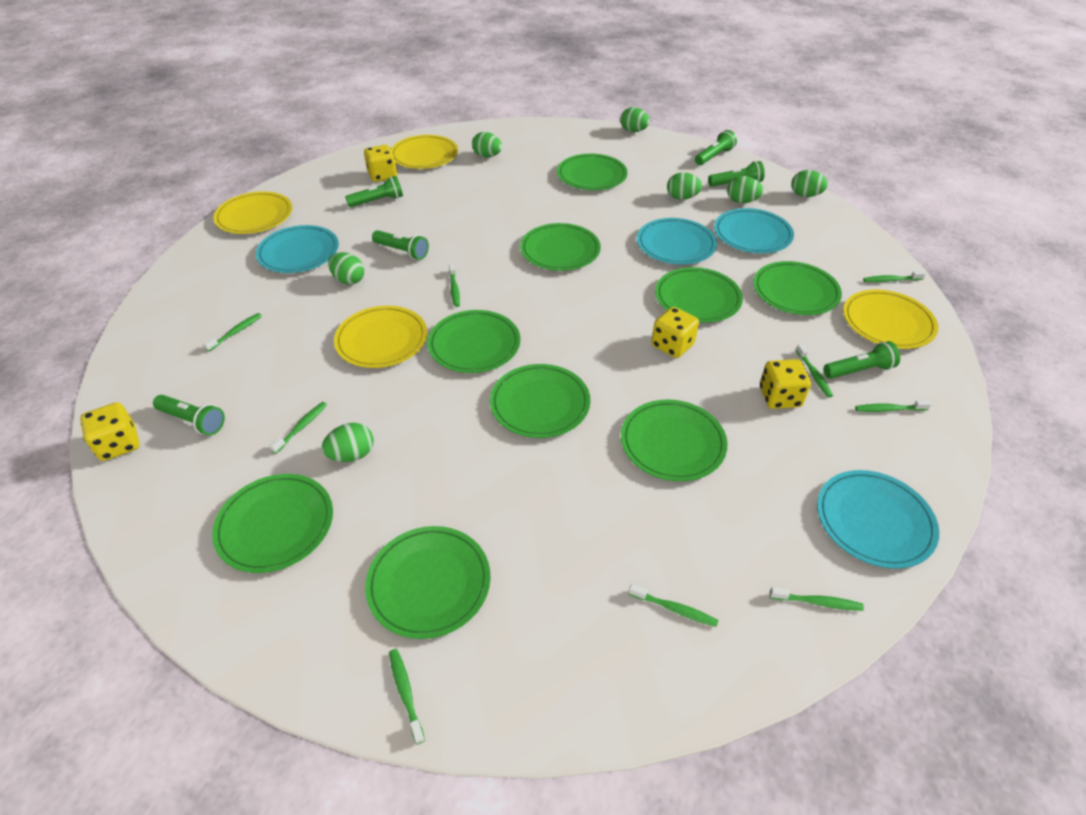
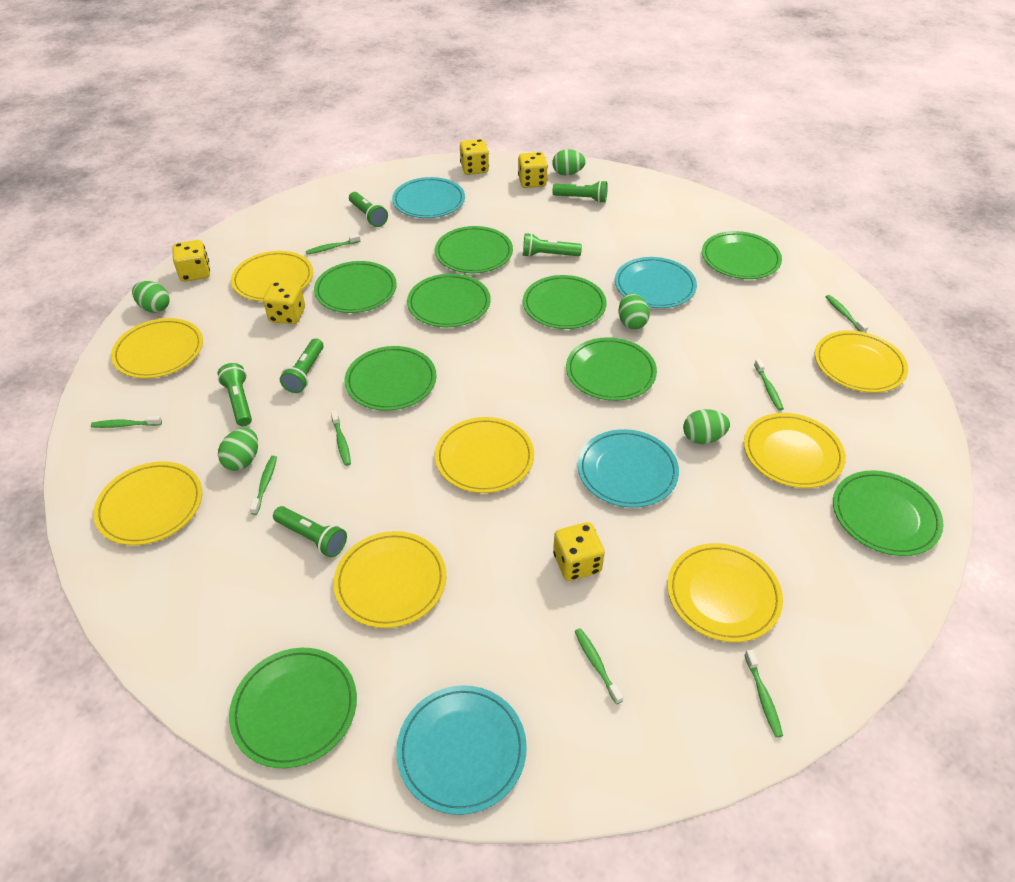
green egg: 7 -> 5
green toothbrush: 9 -> 8
yellow dice: 4 -> 5
yellow plate: 4 -> 8

